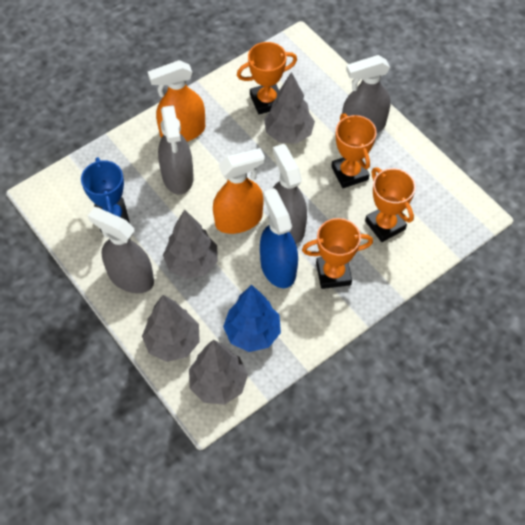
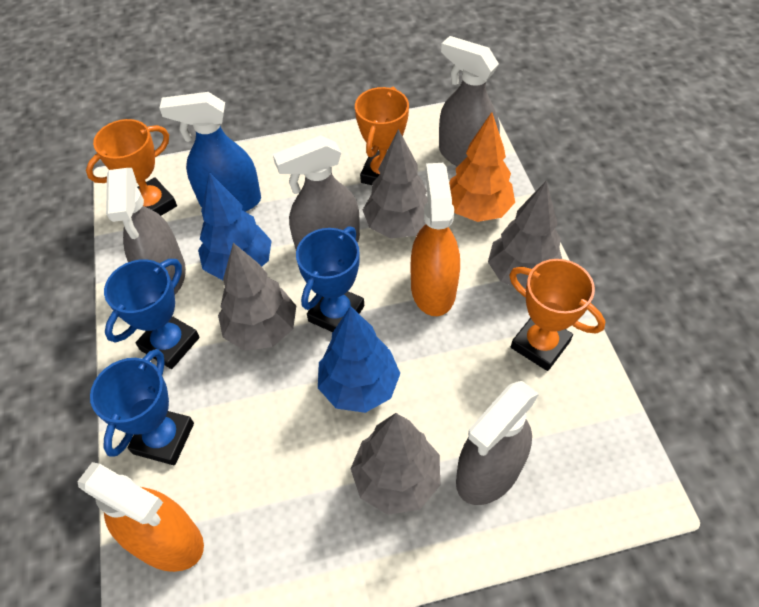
blue tree: 1 -> 2
blue trophy: 1 -> 3
orange tree: 0 -> 1
orange trophy: 4 -> 3

